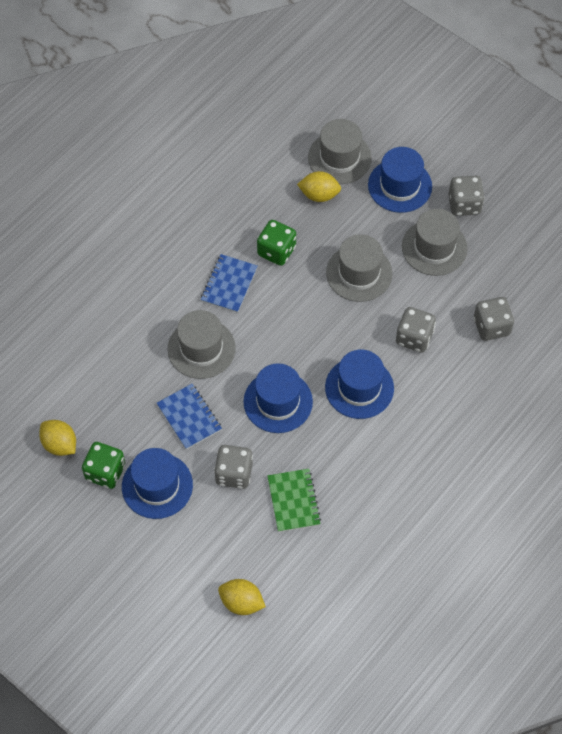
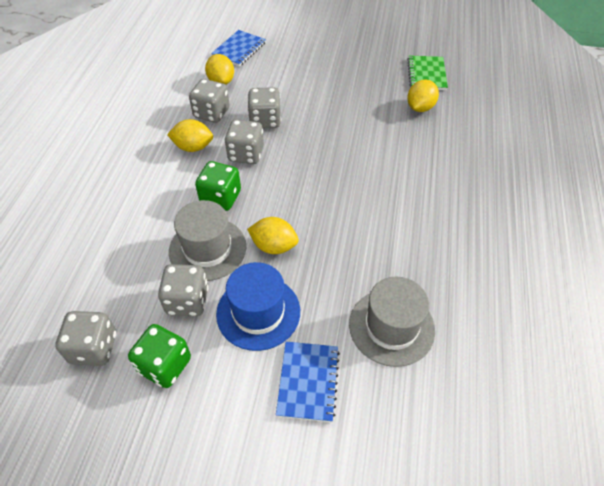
blue hat: 4 -> 1
grey dice: 4 -> 5
grey hat: 4 -> 2
yellow lemon: 3 -> 4

